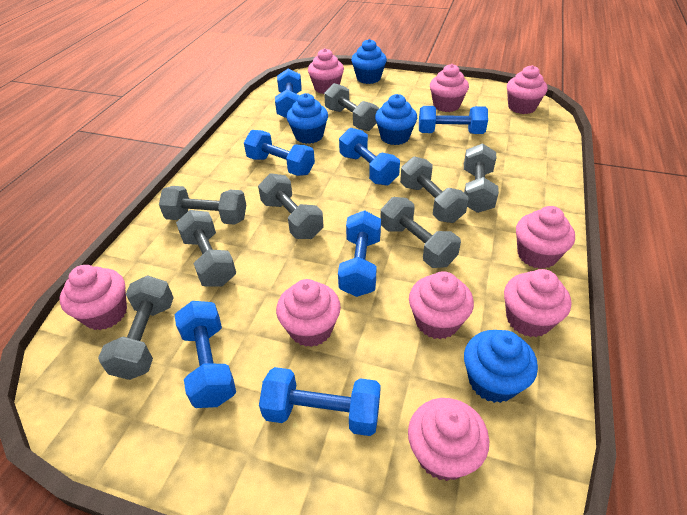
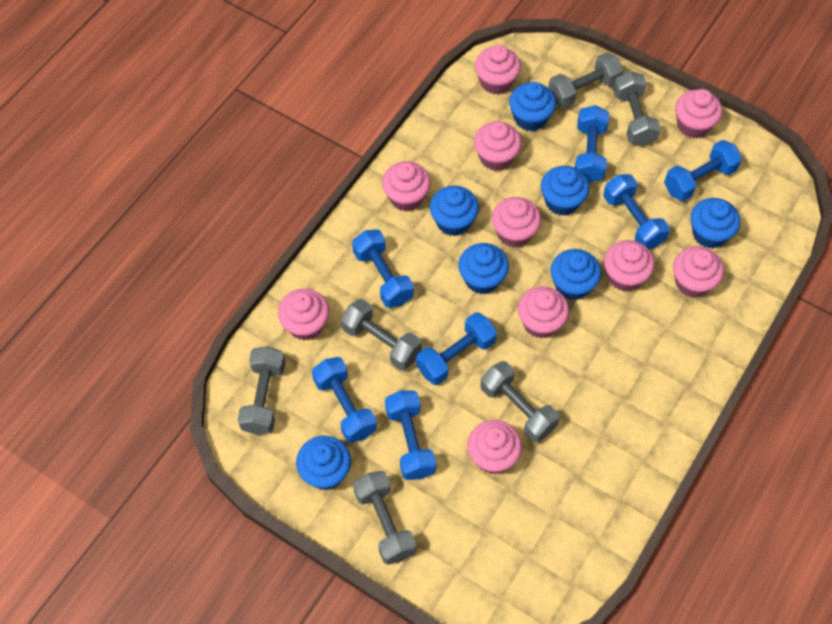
blue cupcake: 4 -> 7
grey dumbbell: 8 -> 6
pink cupcake: 9 -> 10

